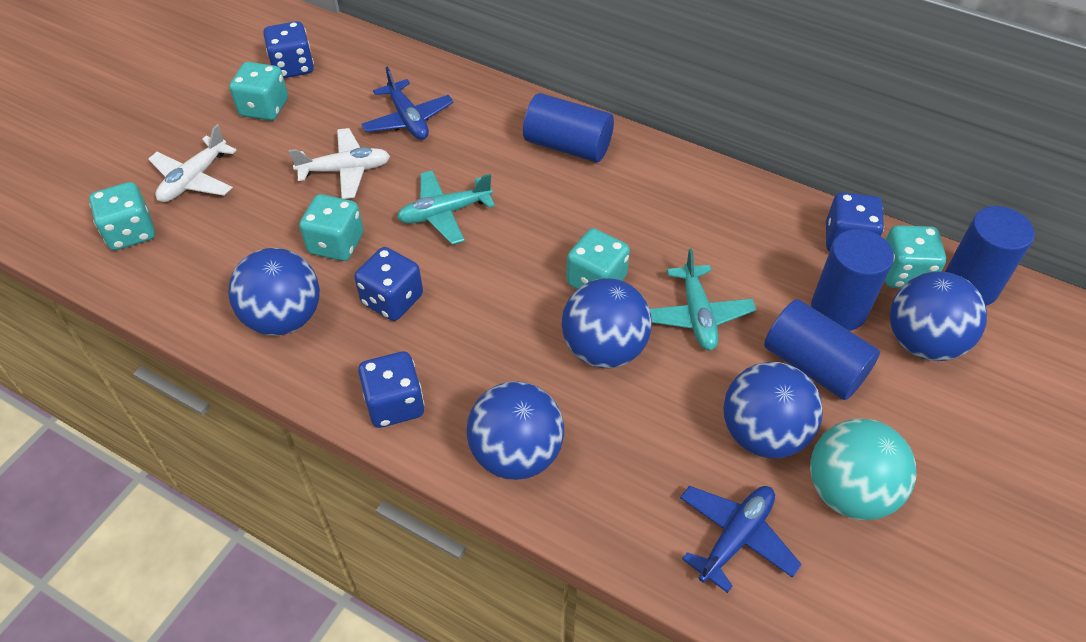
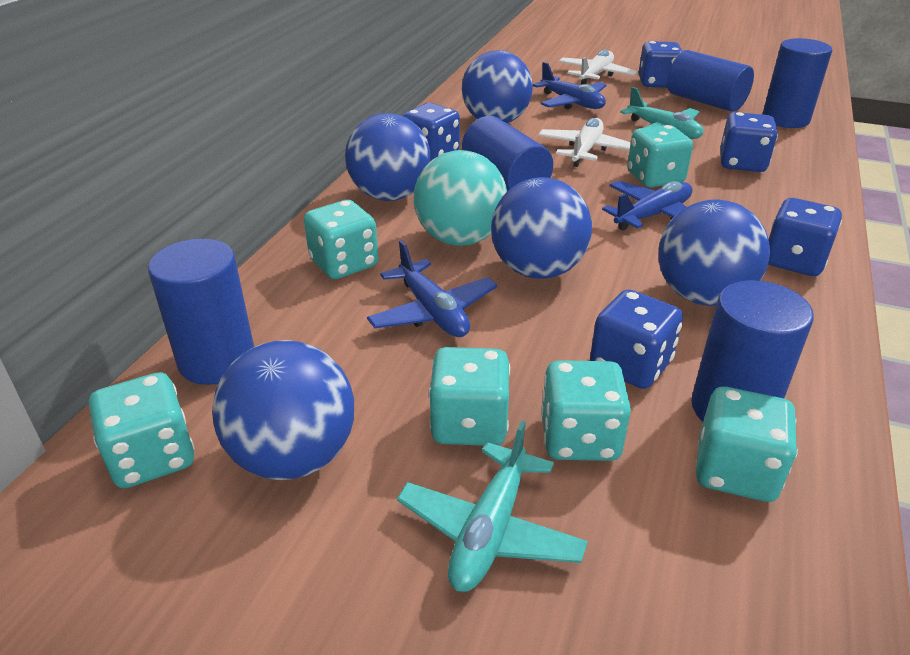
blue cylinder: 4 -> 5
blue dice: 4 -> 5
blue plane: 2 -> 3
turquoise dice: 5 -> 6

